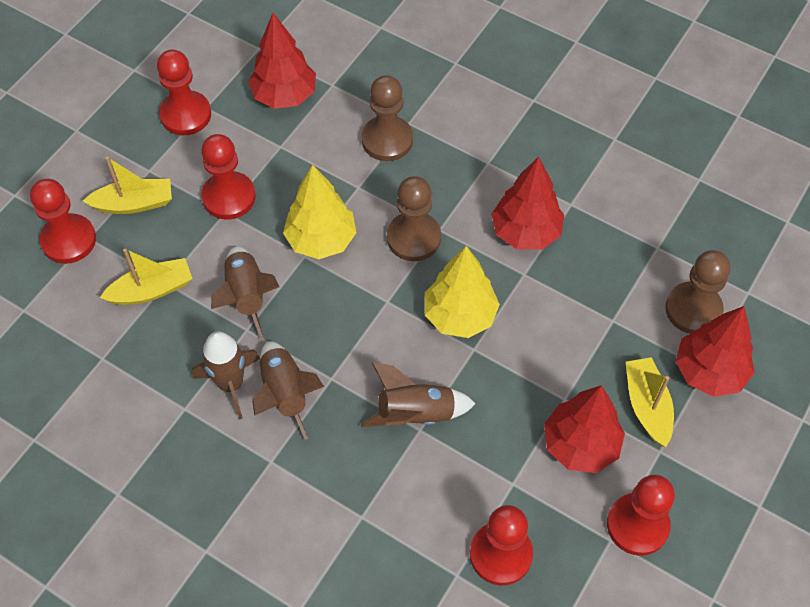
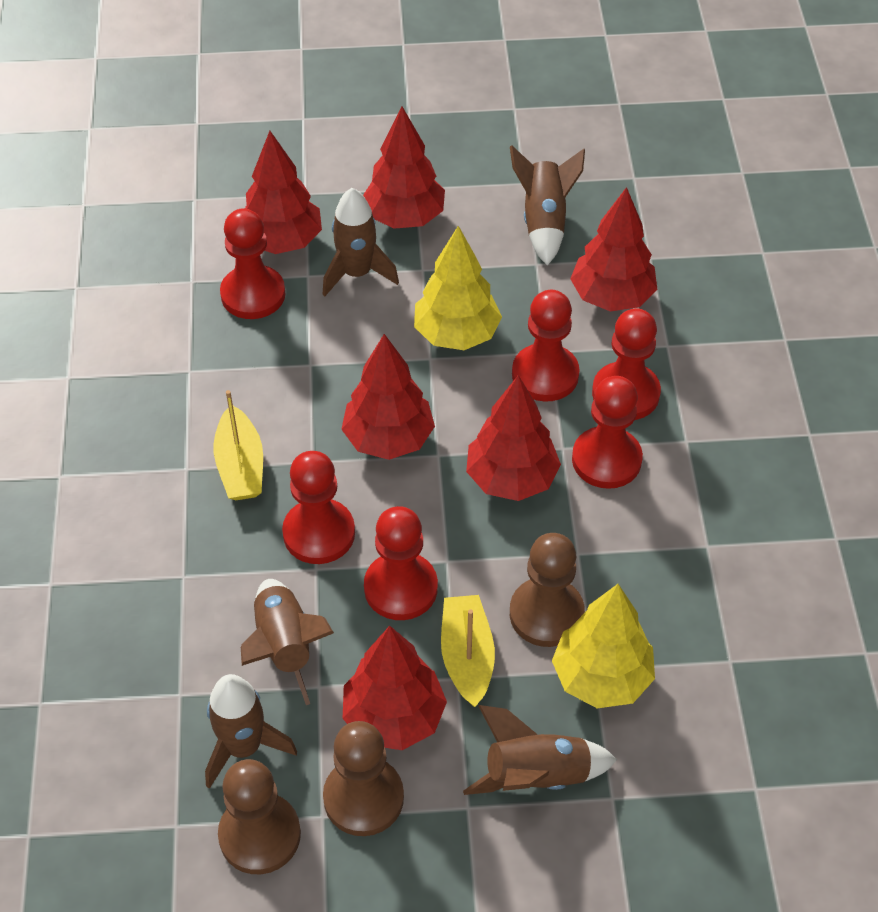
brown rocket: 4 -> 5
red pawn: 5 -> 6
red tree: 4 -> 6
yellow boat: 3 -> 2

